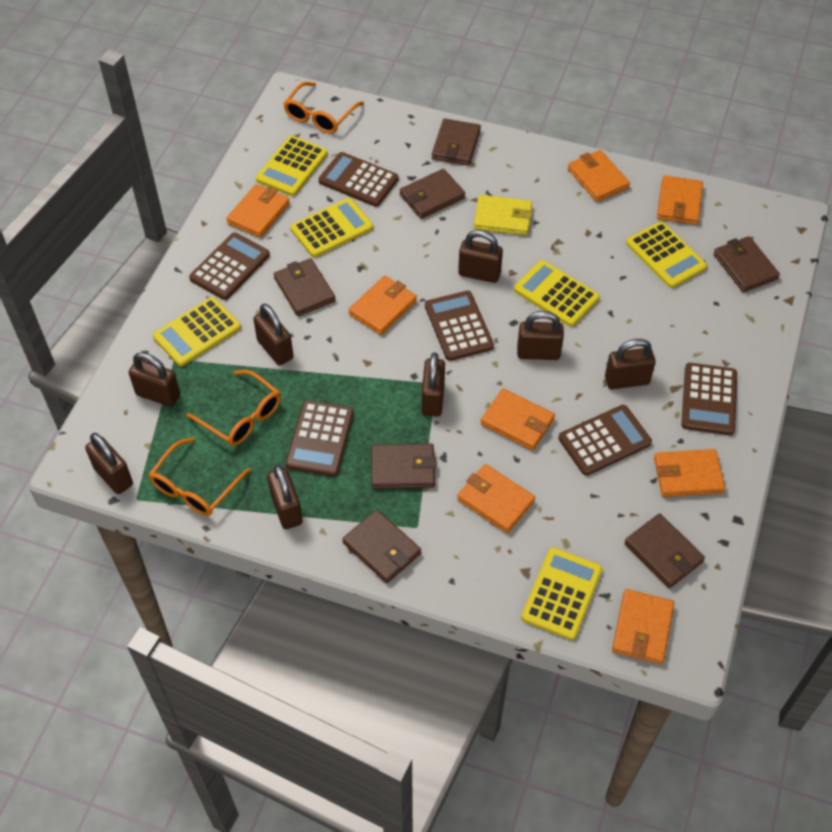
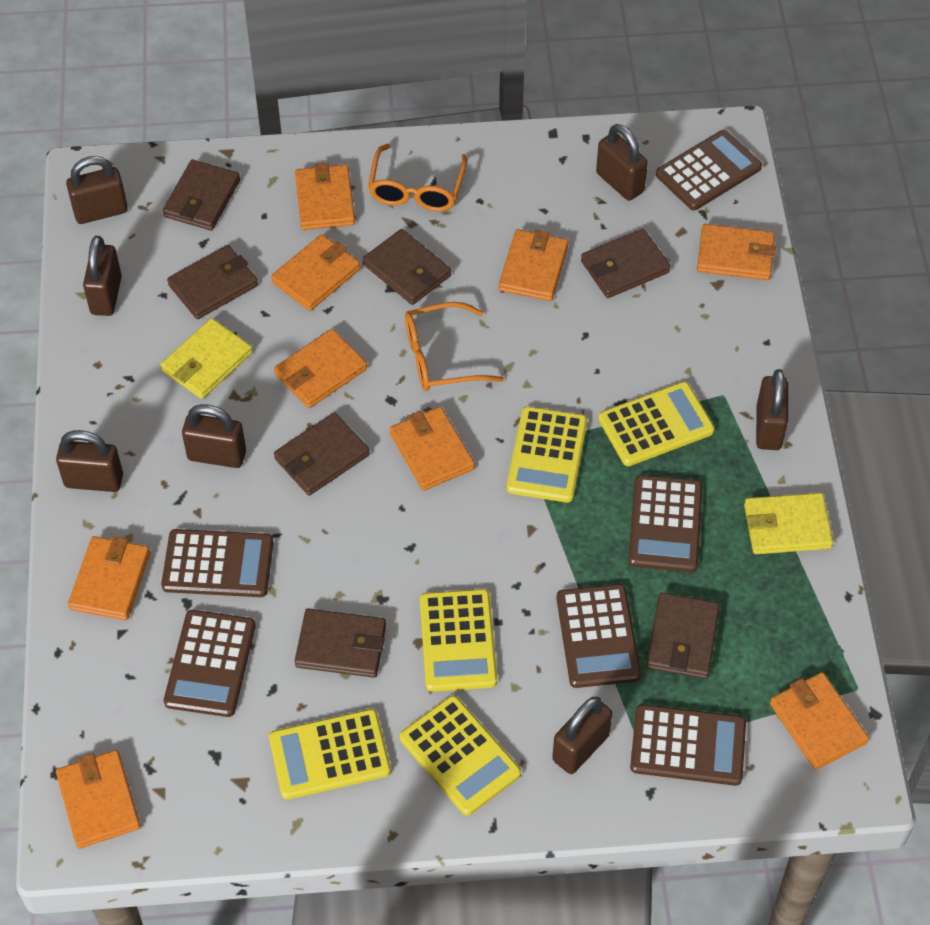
brown padlock: 8 -> 7
orange glasses: 3 -> 2
orange wallet: 8 -> 9
yellow calculator: 6 -> 5
yellow wallet: 1 -> 2

